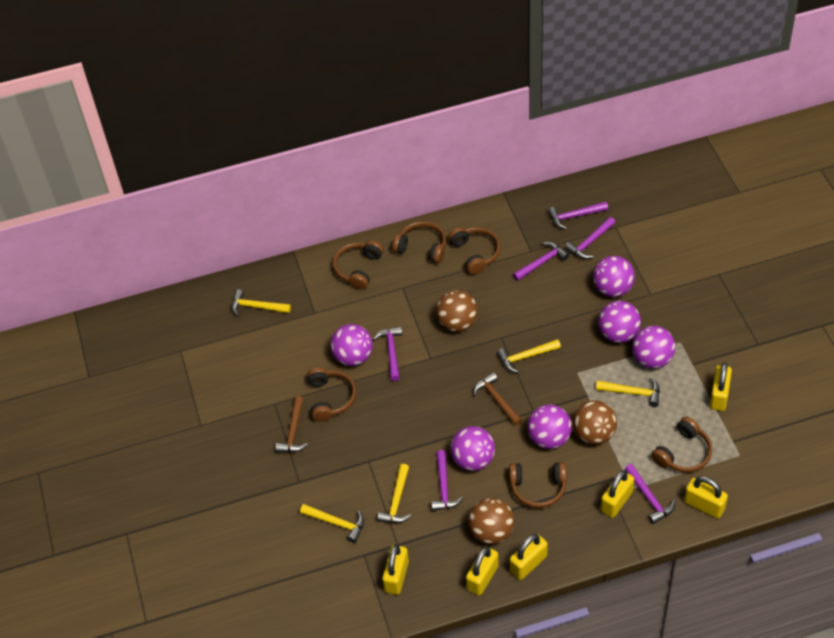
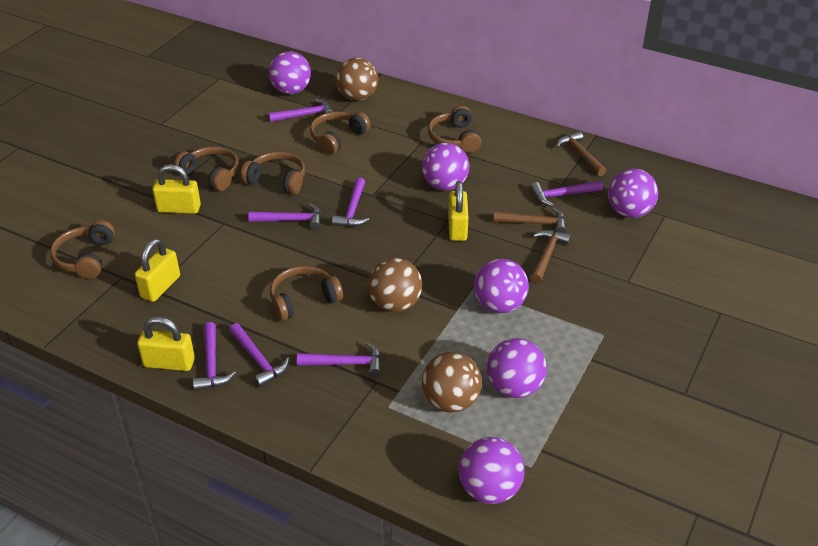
brown hammer: 2 -> 3
purple hammer: 6 -> 7
yellow hammer: 5 -> 0
yellow padlock: 6 -> 4

